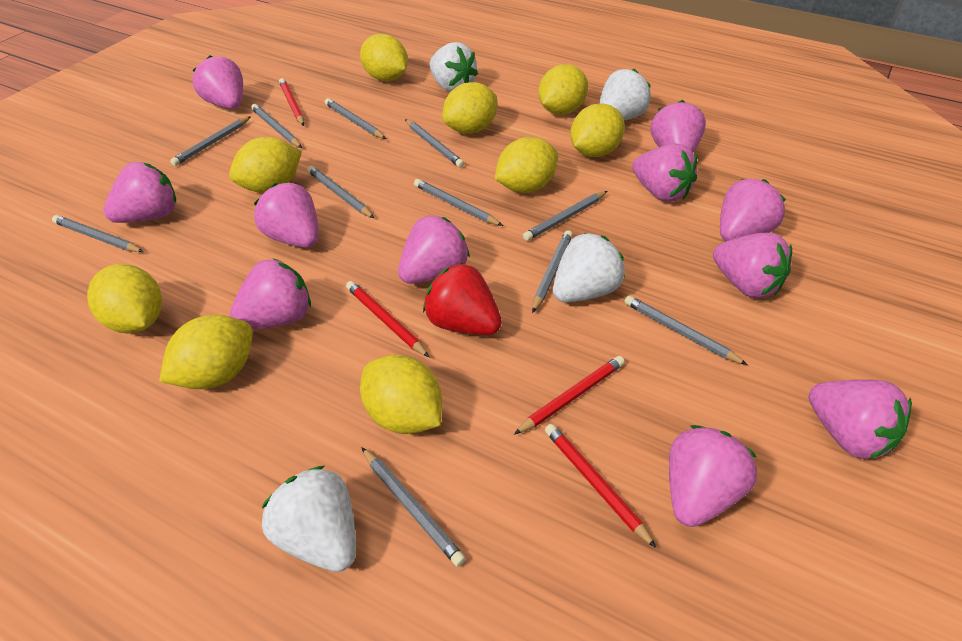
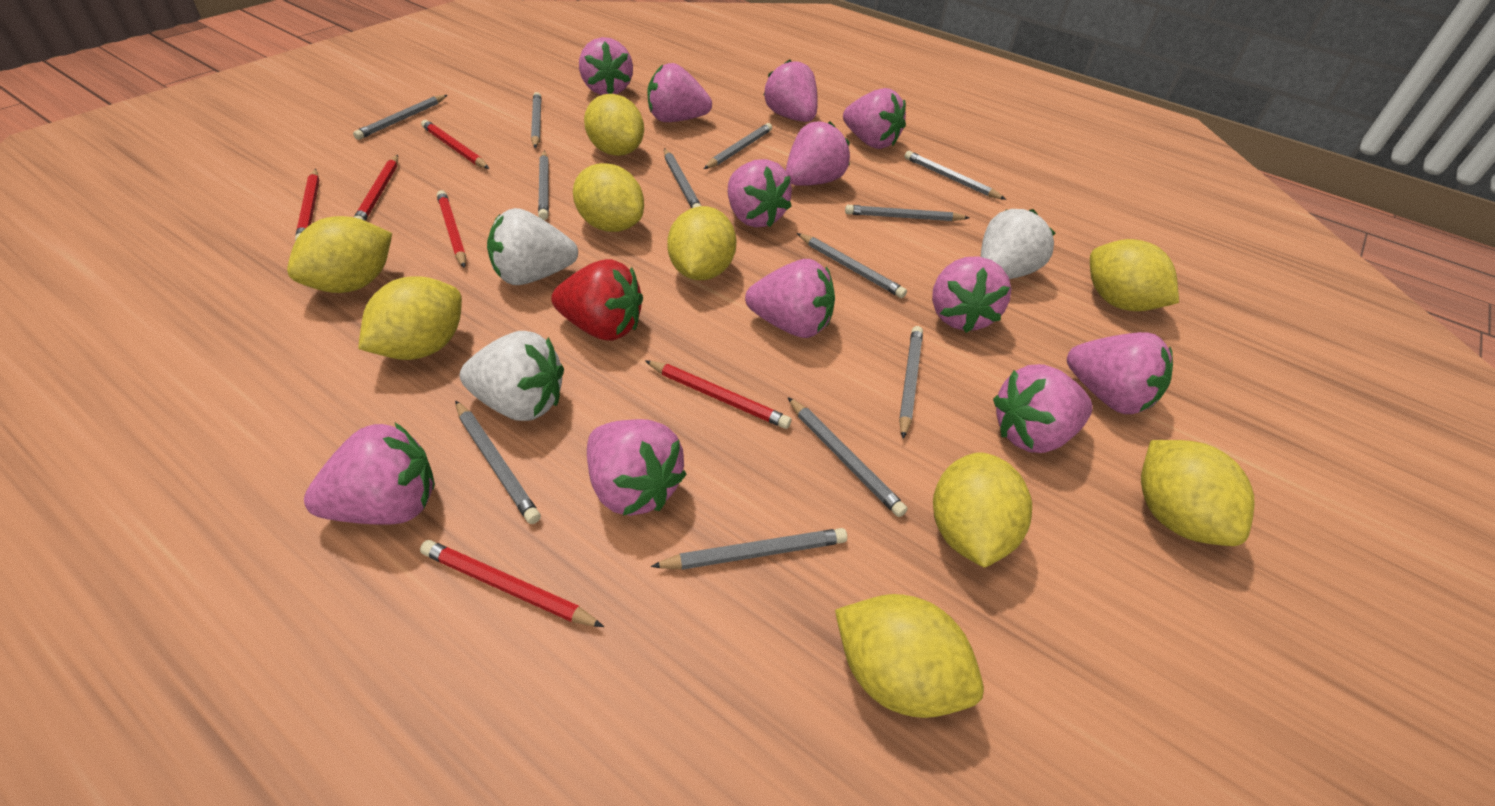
grey pencil: 11 -> 12
pink strawberry: 11 -> 12
red pencil: 4 -> 6
white strawberry: 4 -> 3

